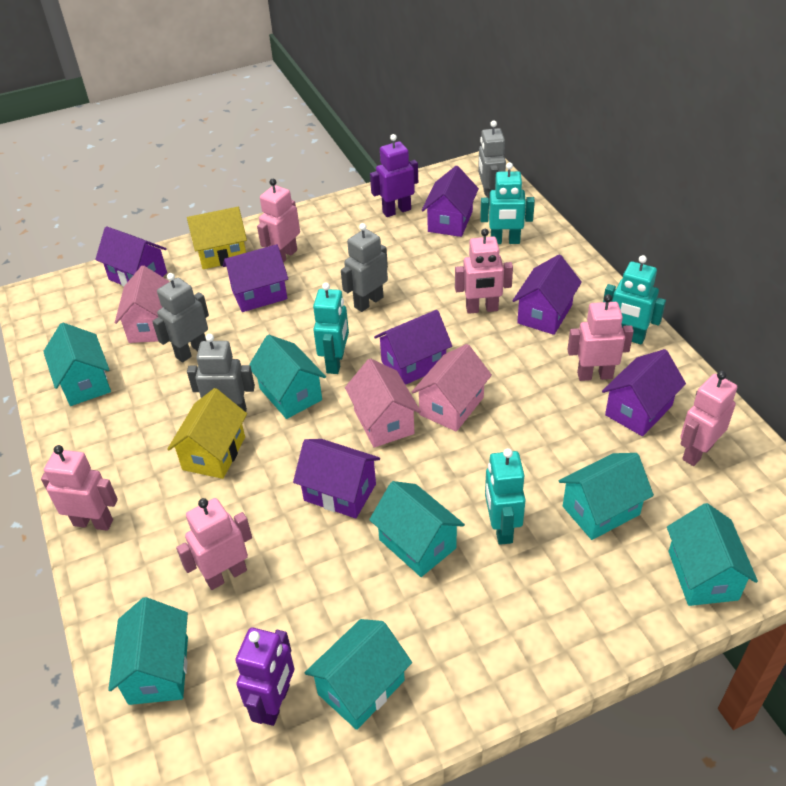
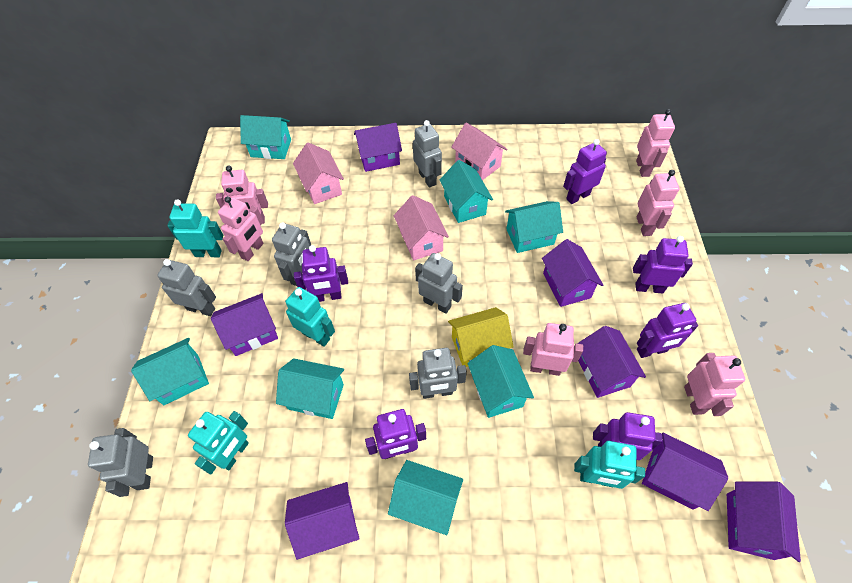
grey robot: 4 -> 6
purple robot: 2 -> 6
yellow house: 2 -> 1

